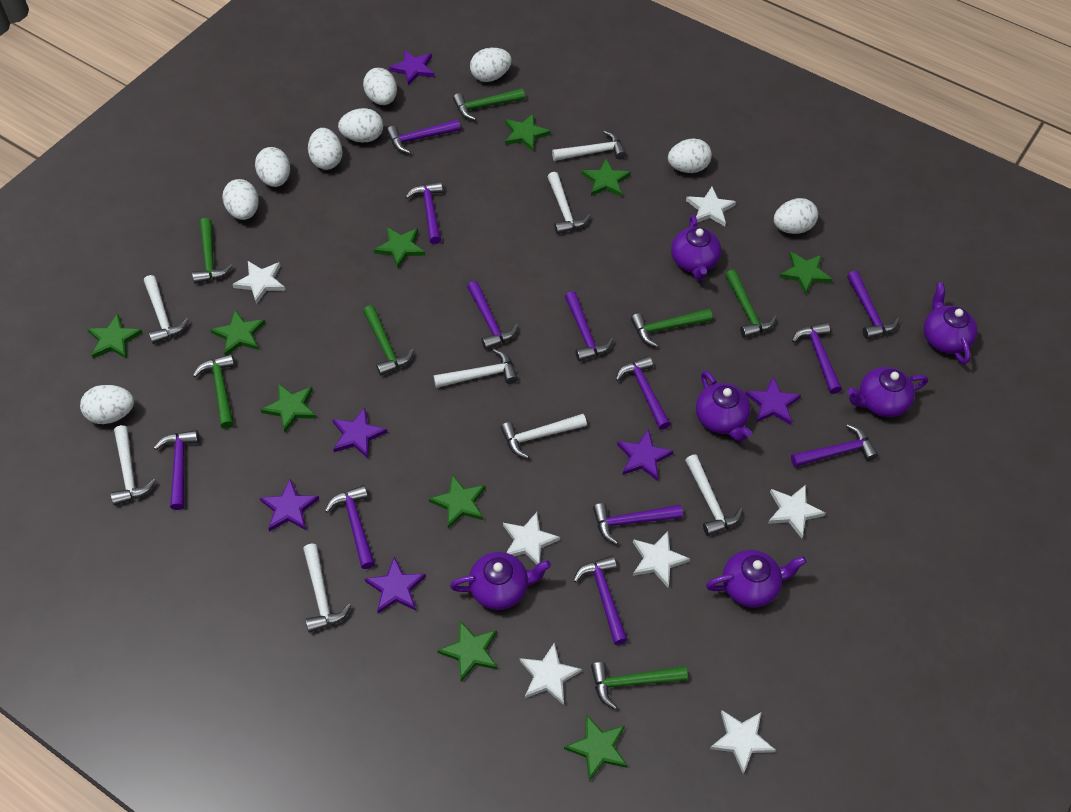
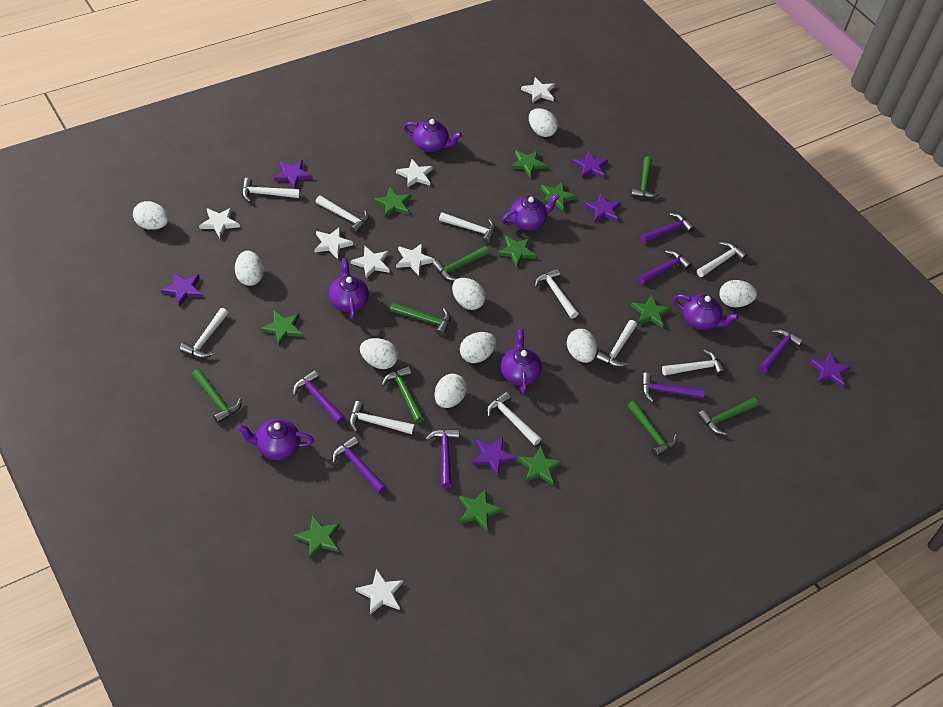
green star: 10 -> 9
purple hammer: 12 -> 7
white hammer: 8 -> 10

